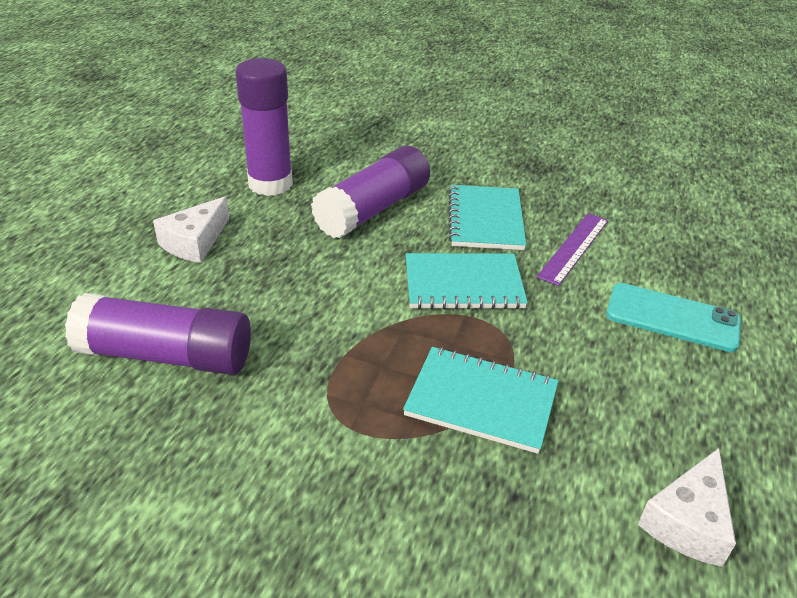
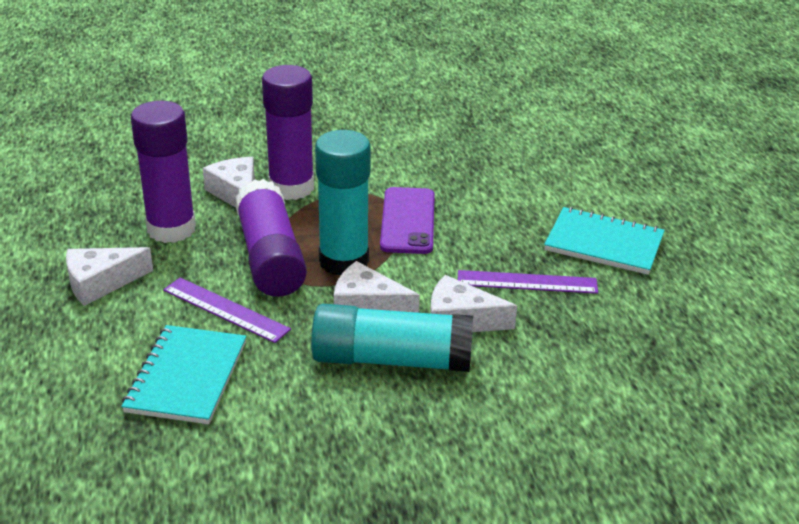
purple phone: 0 -> 1
purple ruler: 1 -> 2
turquoise glue stick: 0 -> 2
turquoise notebook: 3 -> 2
turquoise phone: 1 -> 0
white cheese: 2 -> 4

